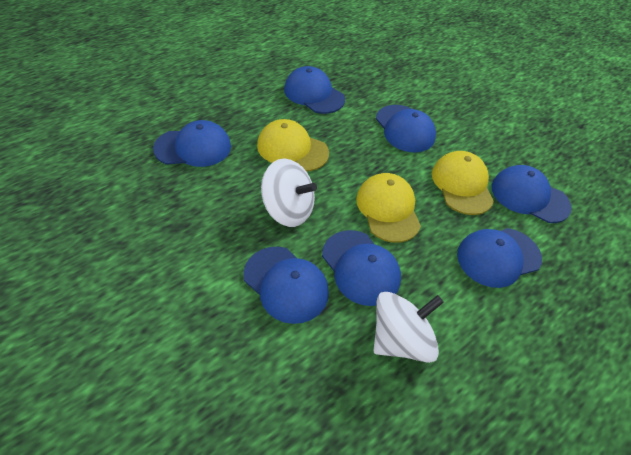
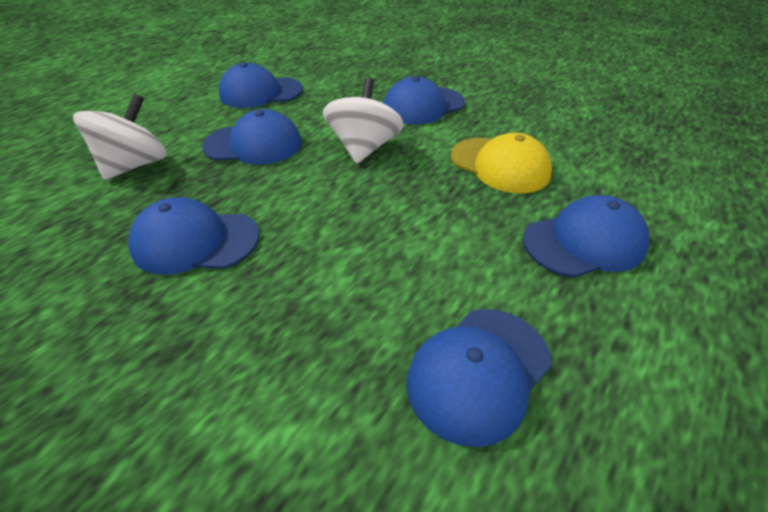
blue cap: 7 -> 6
yellow cap: 3 -> 1

